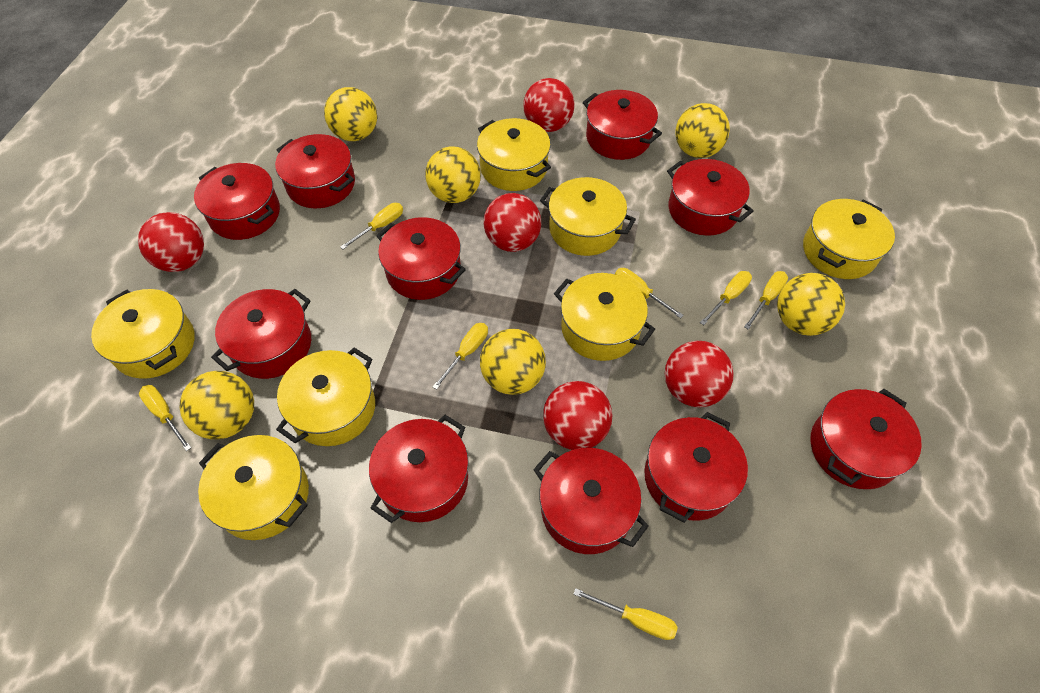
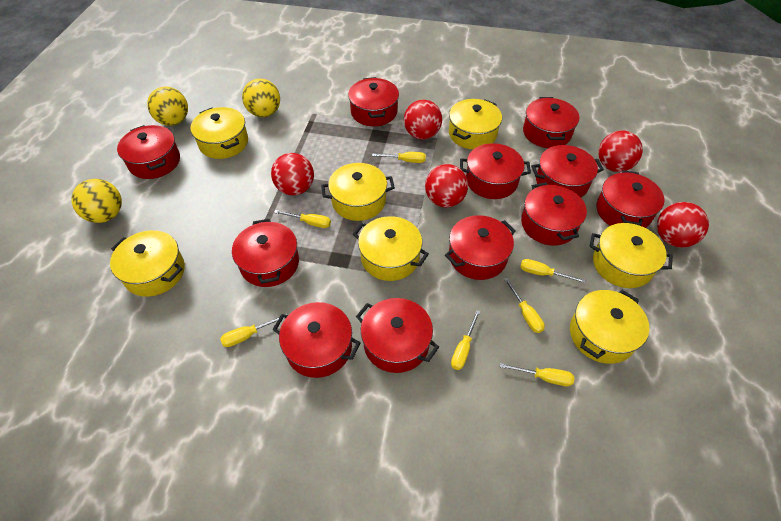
red pot: 10 -> 11
yellow ball: 6 -> 3

